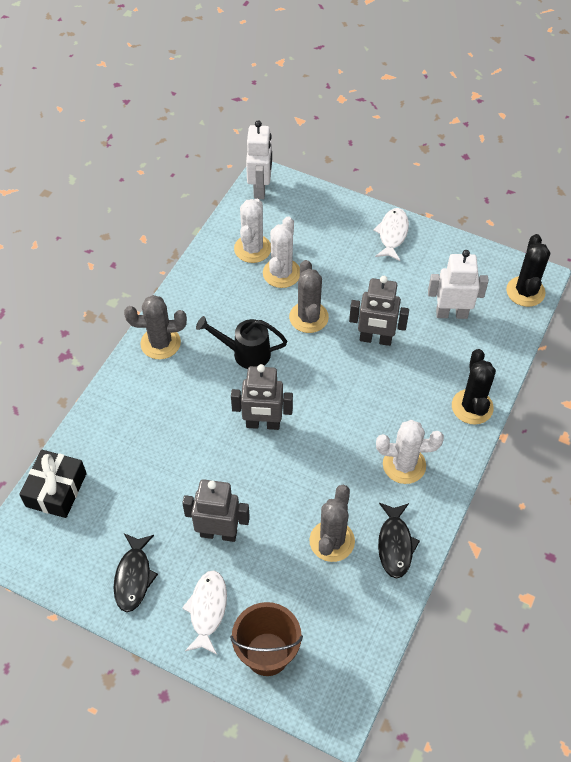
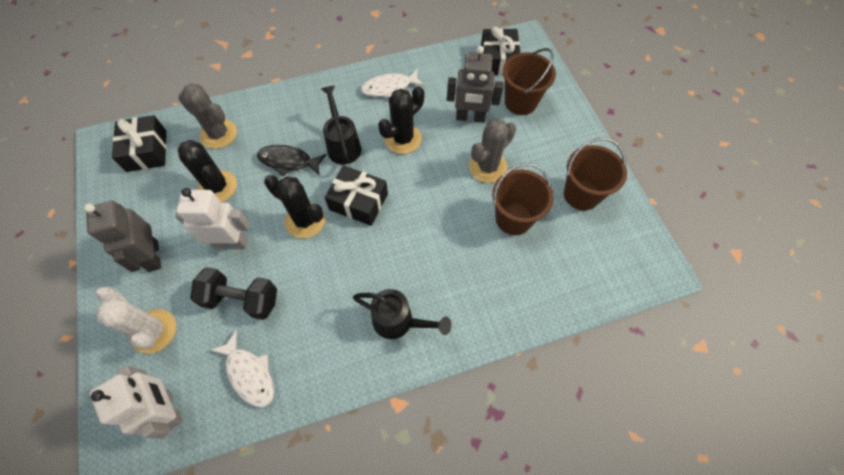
black cactus: 2 -> 3
black dumbbell: 0 -> 1
black fish: 2 -> 1
black gift: 1 -> 3
black watering can: 1 -> 2
brown bucket: 1 -> 3
grey cactus: 3 -> 2
grey robot: 3 -> 2
white cactus: 3 -> 1

